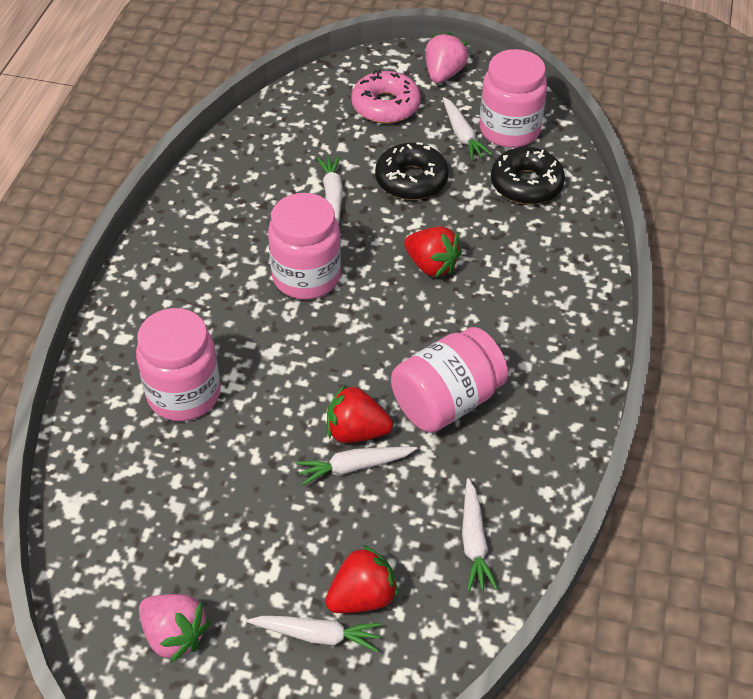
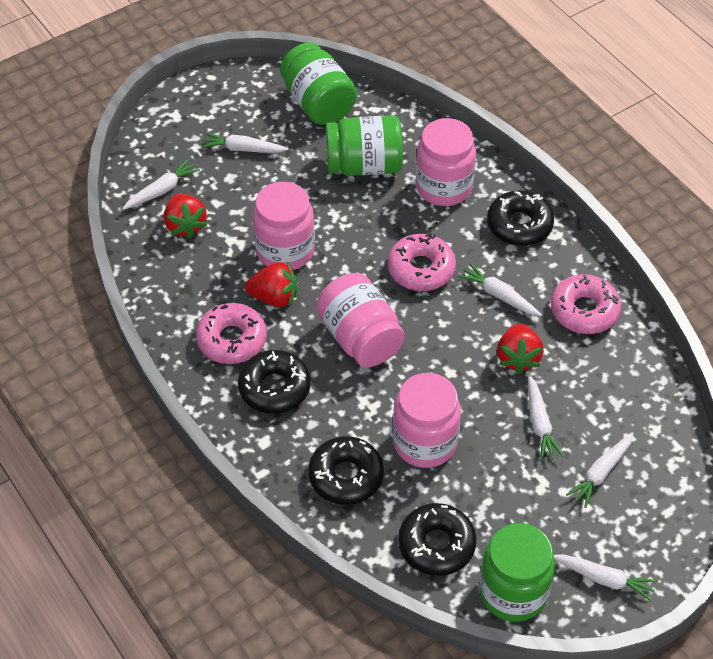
black donut: 2 -> 4
green jar: 0 -> 3
pink donut: 1 -> 3
pink strawberry: 2 -> 0
white carrot: 5 -> 6

